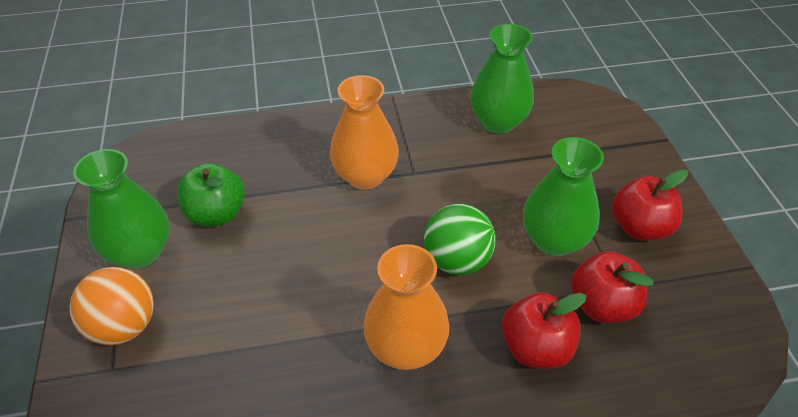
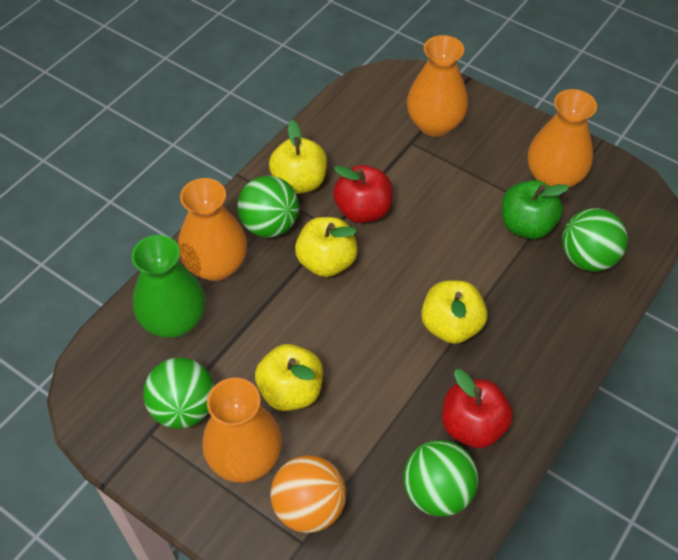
green ball: 1 -> 4
green vase: 3 -> 1
orange vase: 2 -> 4
red apple: 3 -> 2
yellow apple: 0 -> 4

